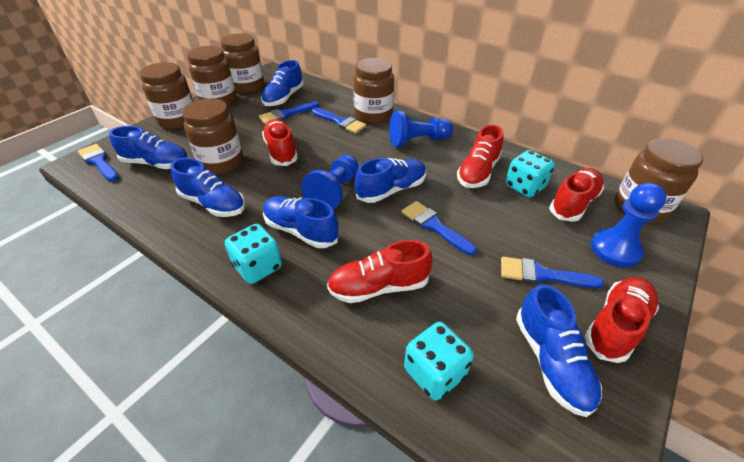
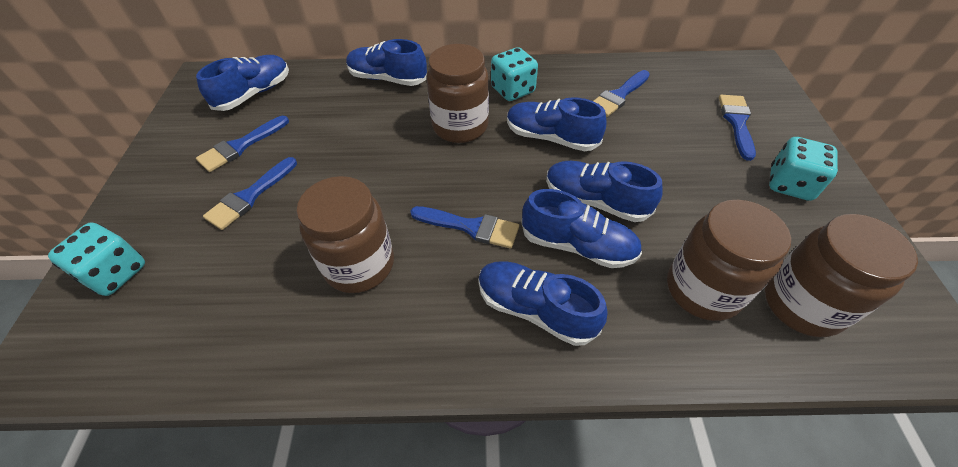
blue pawn: 3 -> 0
brown jar: 6 -> 4
red shoe: 5 -> 0

